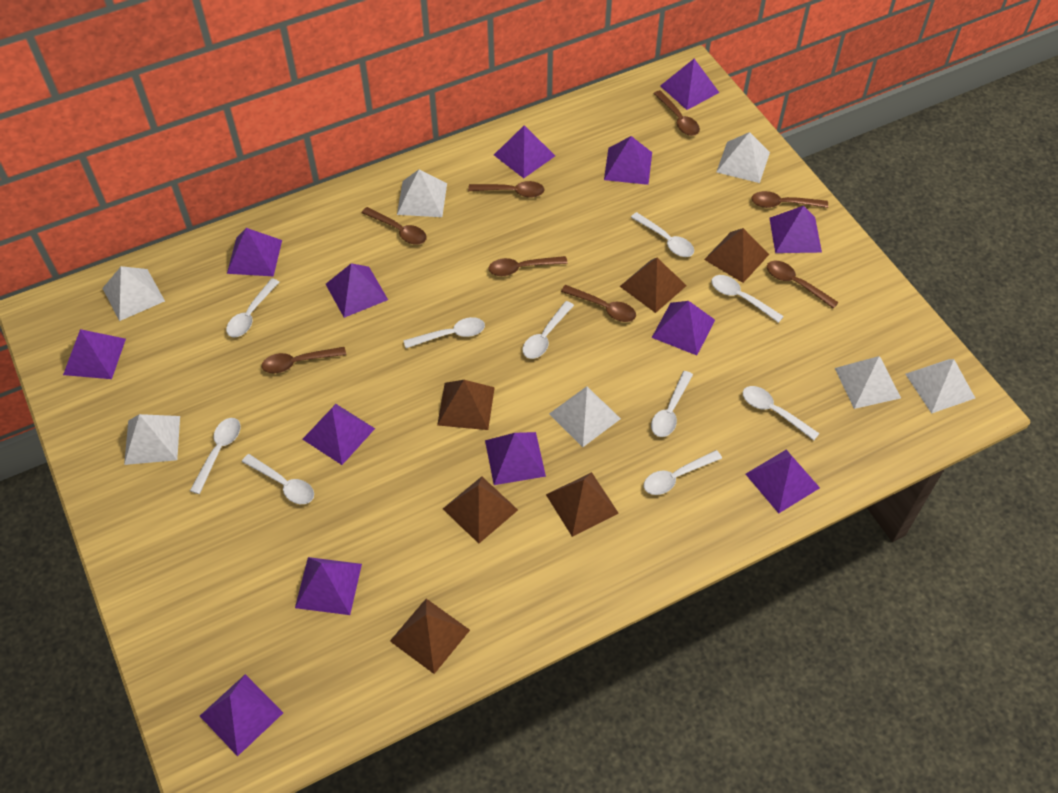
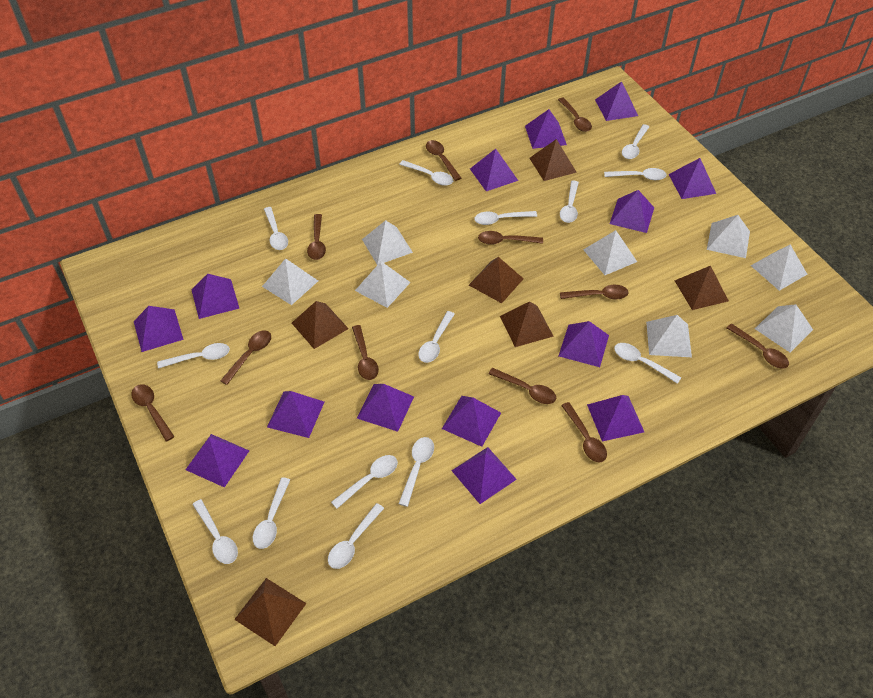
brown spoon: 8 -> 11
purple pyramid: 13 -> 14
white pyramid: 7 -> 8
white spoon: 10 -> 14

